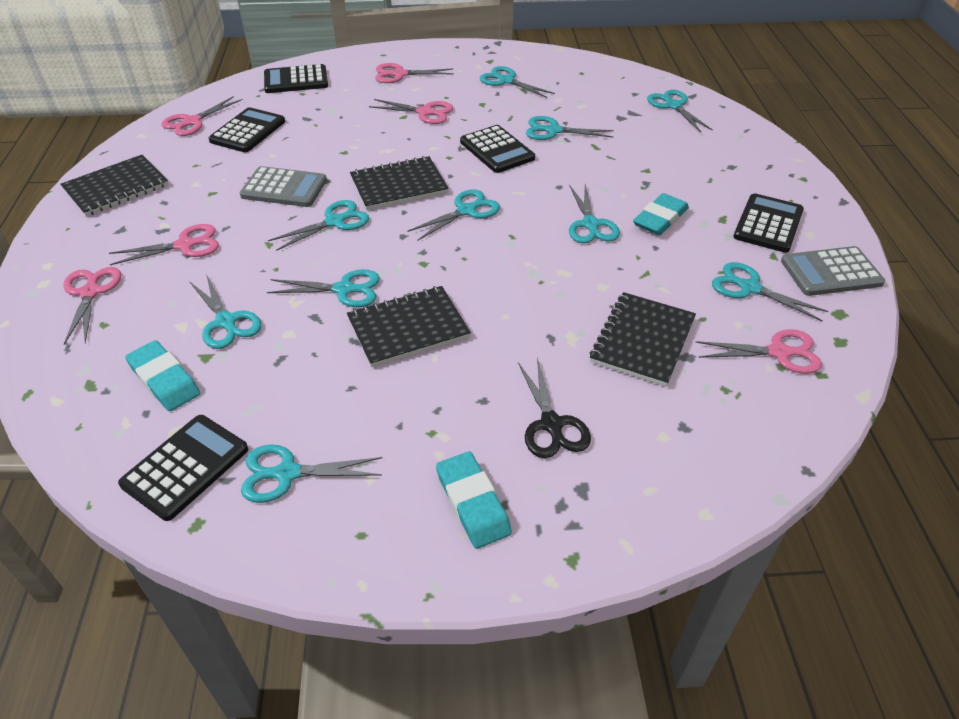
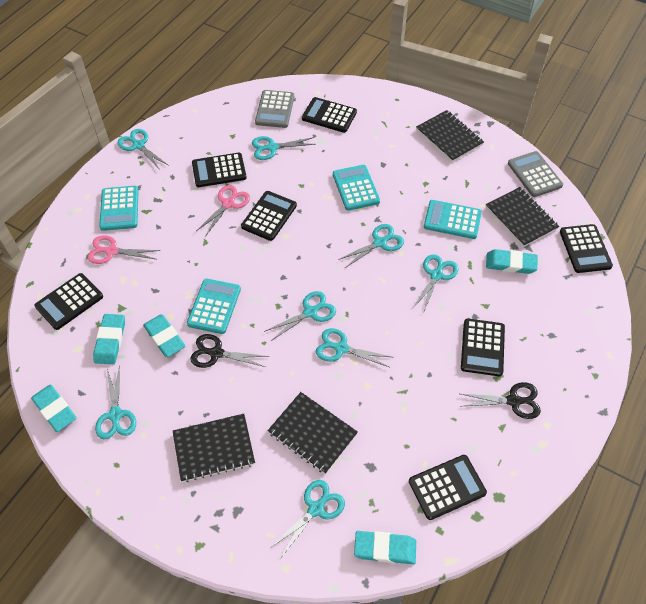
black calculator: 5 -> 7
black scissors: 1 -> 2
pink scissors: 6 -> 2
turquoise calculator: 0 -> 4
turquoise eraser: 3 -> 5
turquoise scissors: 10 -> 8

